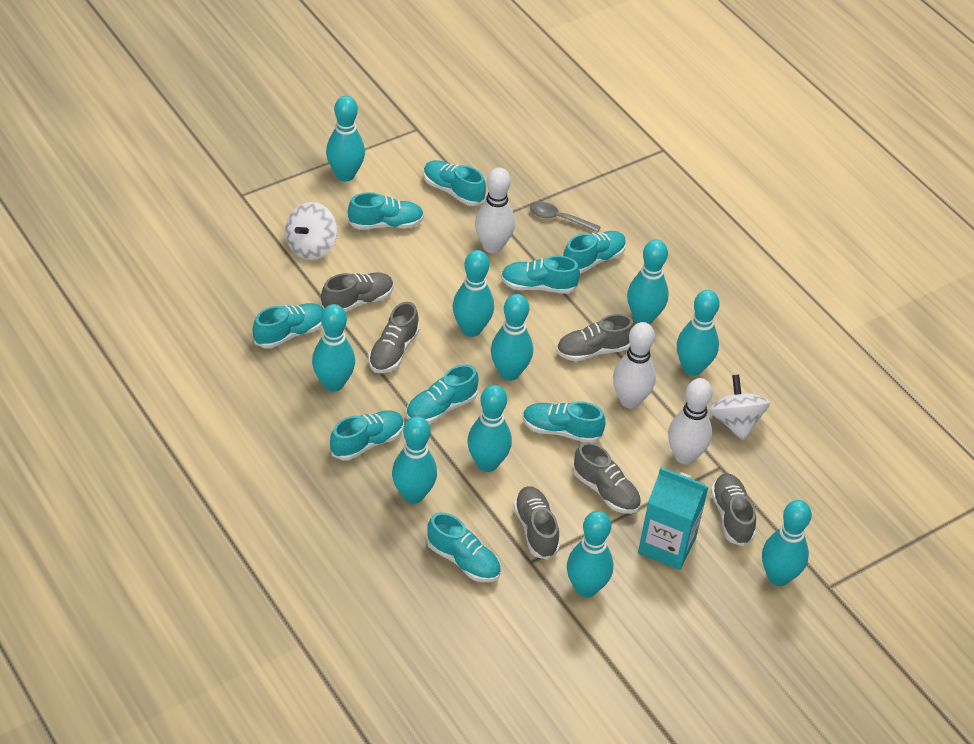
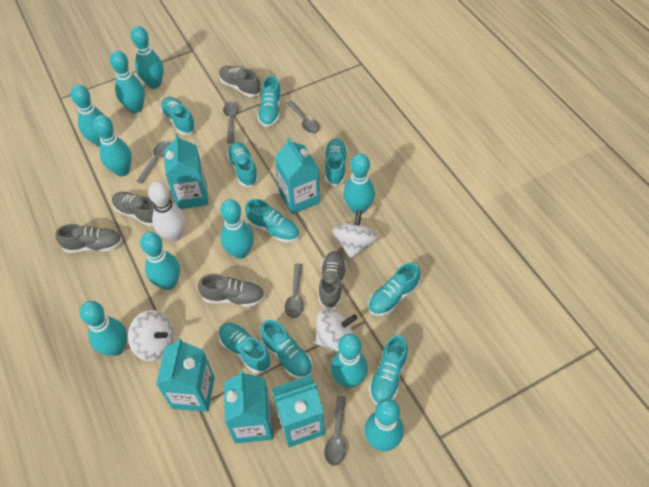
grey shoe: 6 -> 5
grey spoon: 1 -> 5
turquoise carton: 1 -> 5
white bowling pin: 3 -> 1
white spinning top: 2 -> 3

